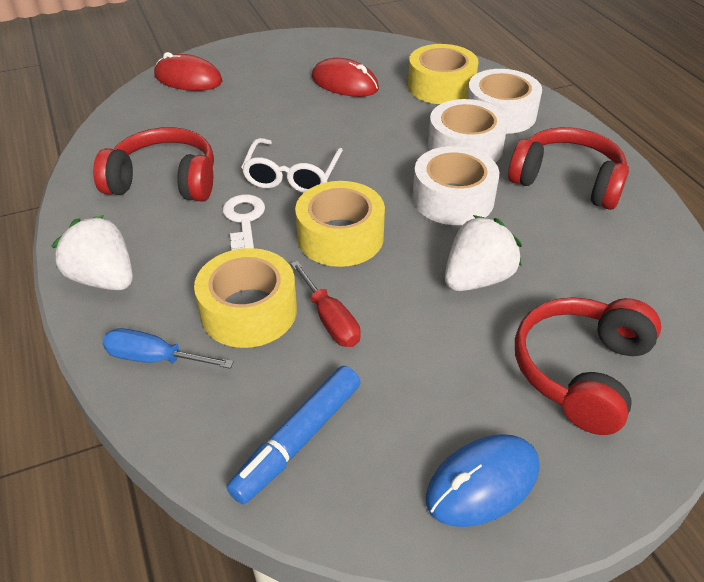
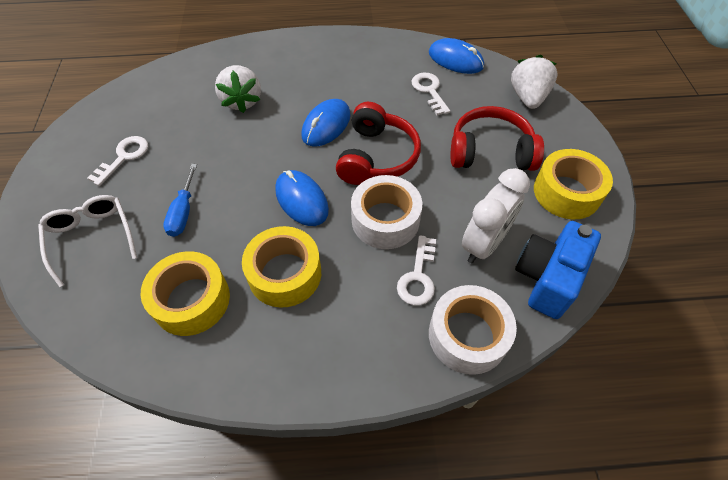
blue camera: 0 -> 1
blue marker: 1 -> 0
blue mouse: 1 -> 3
red headphones: 3 -> 2
red mouse: 2 -> 0
red screwdriver: 1 -> 0
white clock: 0 -> 1
white key: 1 -> 3
white tape: 3 -> 2

